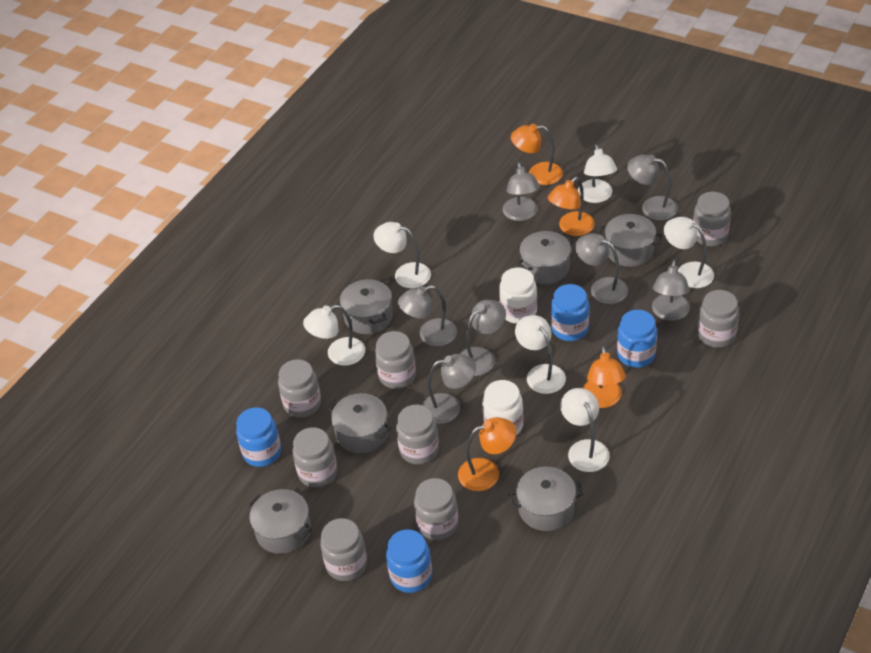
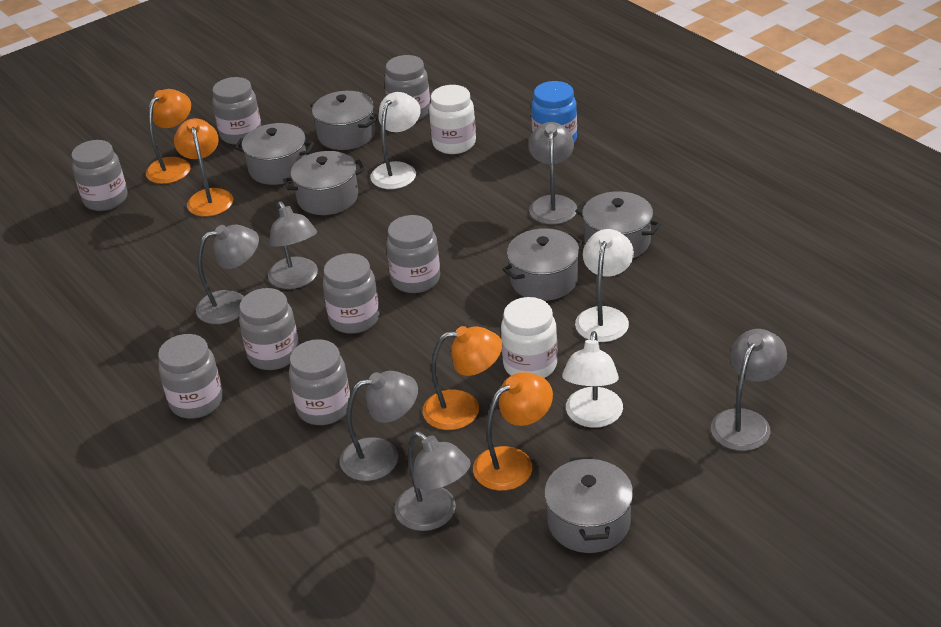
blue jar: 4 -> 1
grey lamp: 7 -> 6
white lamp: 6 -> 3

